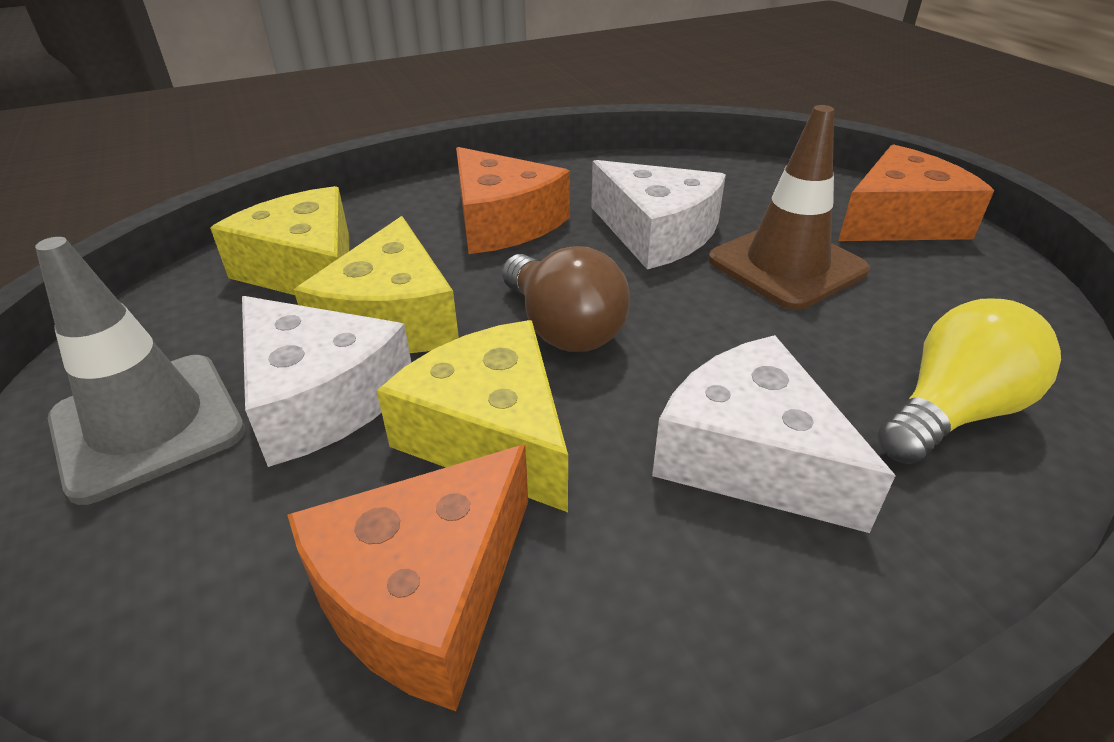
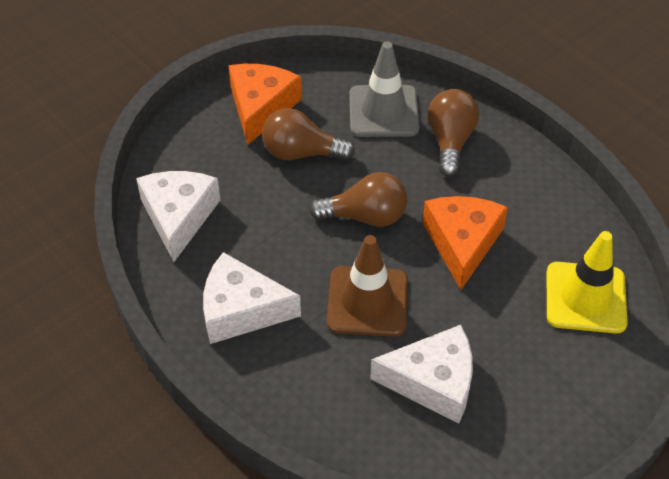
brown light bulb: 1 -> 3
orange cheese: 3 -> 2
yellow cheese: 3 -> 0
yellow light bulb: 1 -> 0
yellow traffic cone: 0 -> 1

